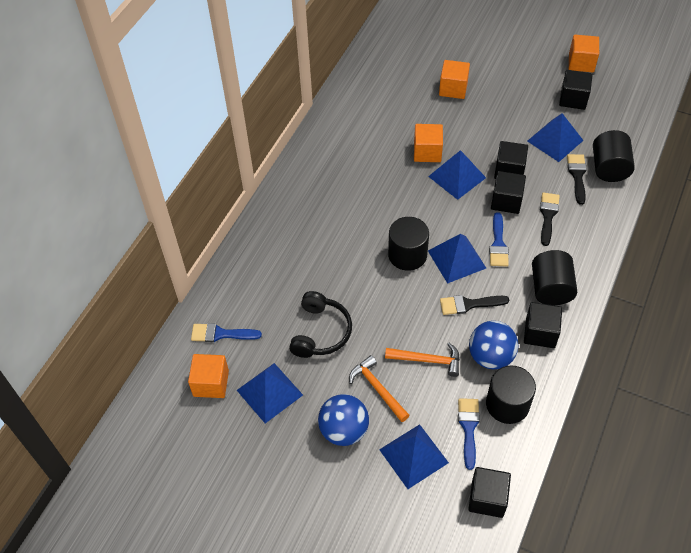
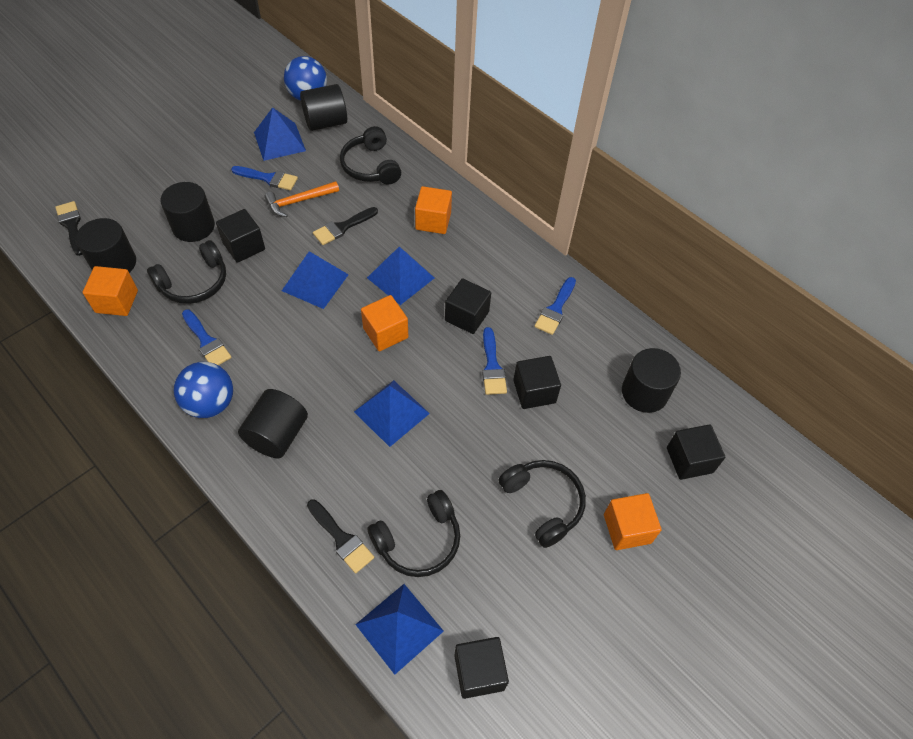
black cylinder: 4 -> 5
black headphones: 1 -> 4
blue brush: 3 -> 4
orange hammer: 2 -> 1

